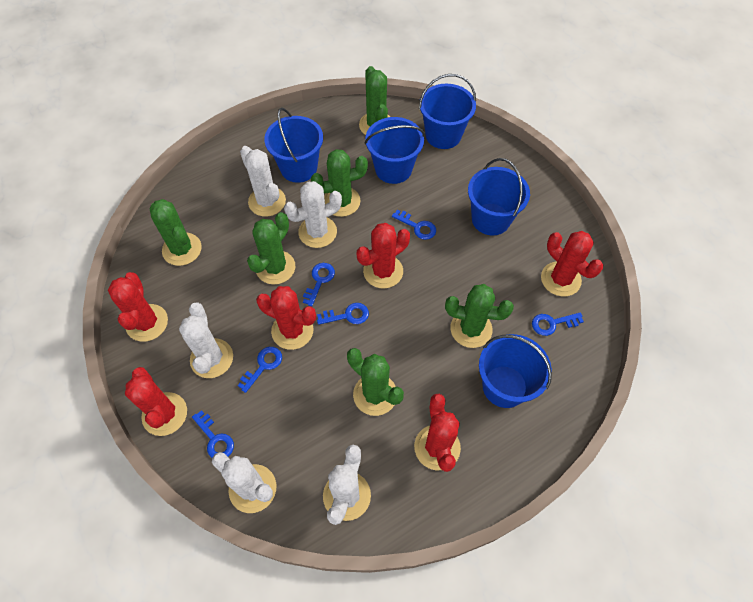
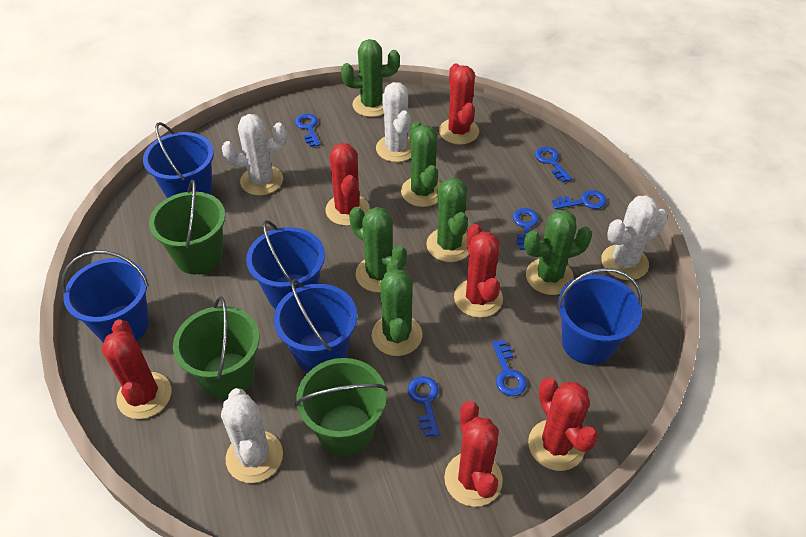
green bucket: 0 -> 3
white cactus: 5 -> 4

